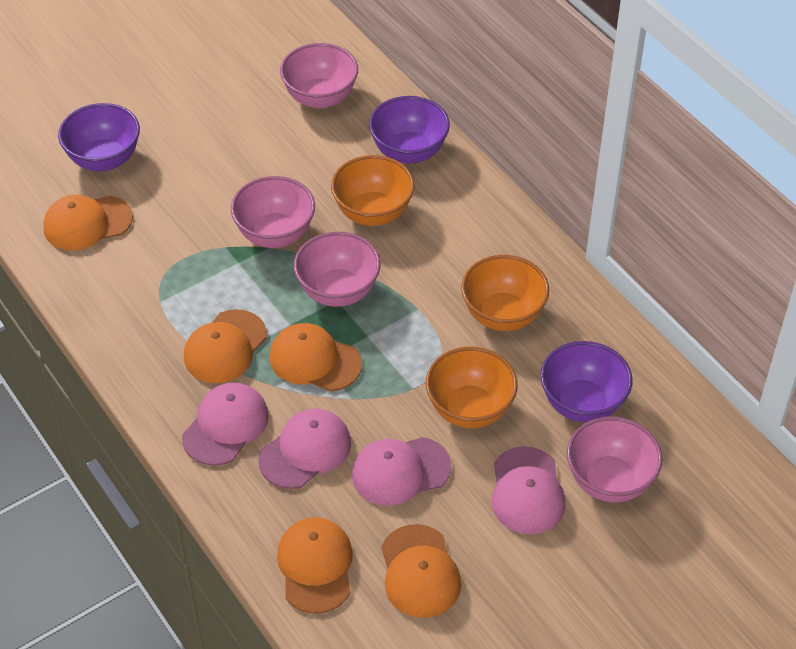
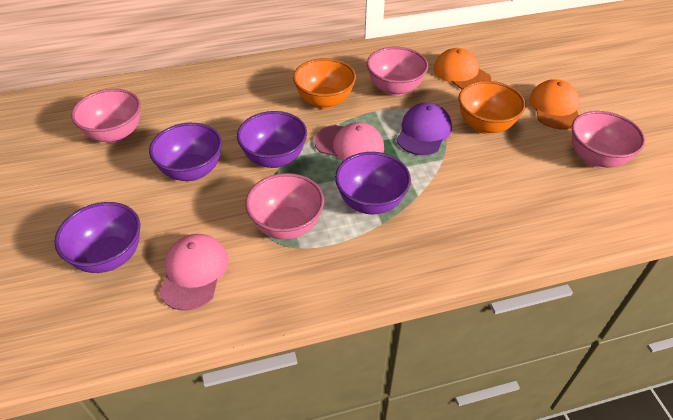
orange bowl: 3 -> 2
orange cap: 5 -> 2
pink cap: 4 -> 2
purple bowl: 3 -> 4
purple cap: 0 -> 1

